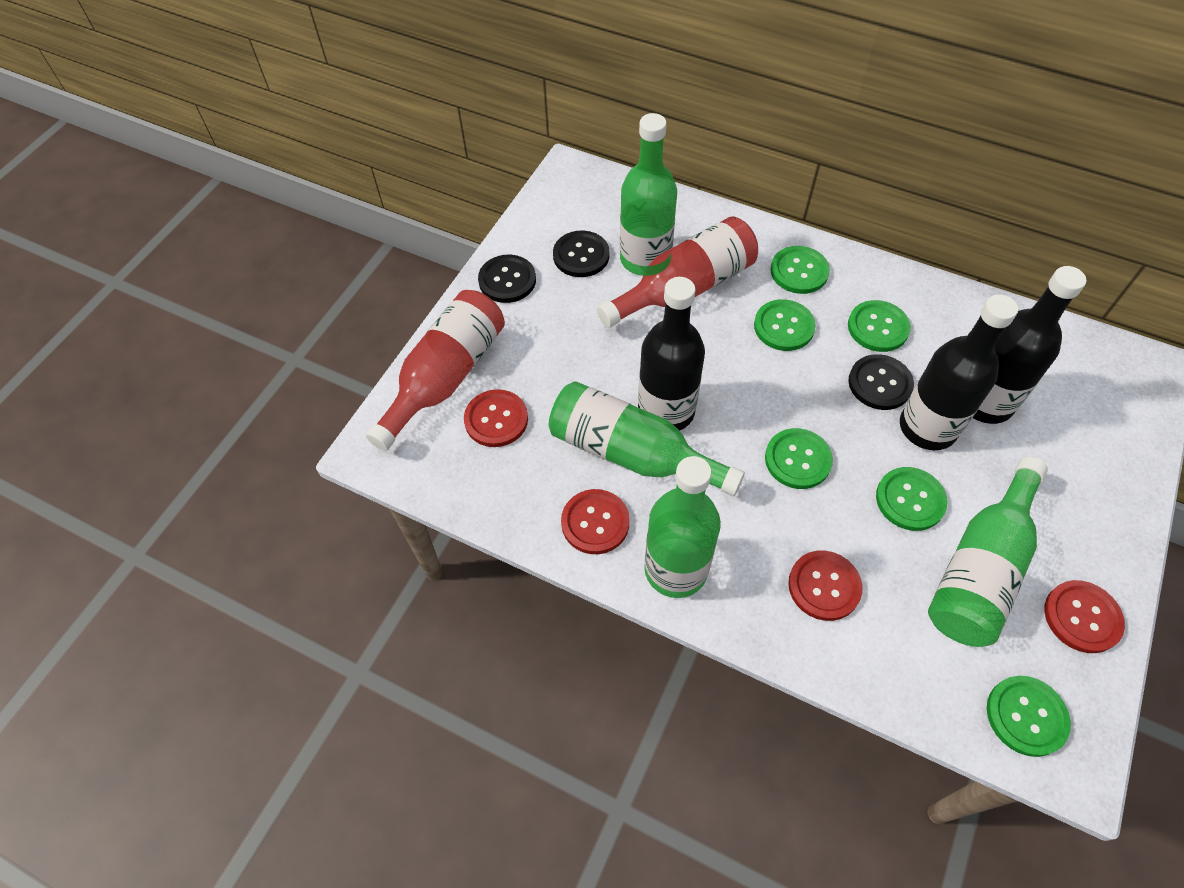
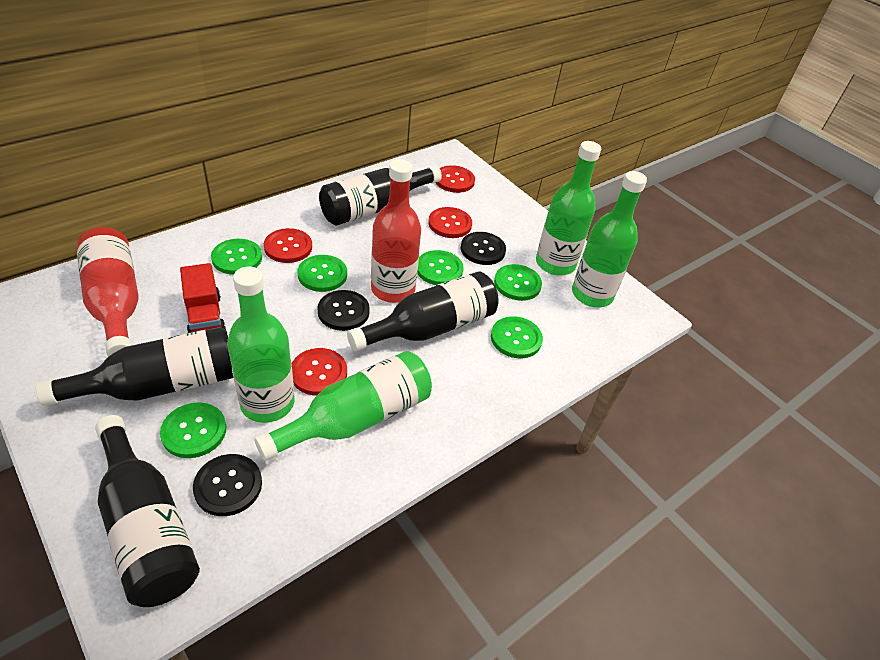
black bottle: 3 -> 4
red truck: 0 -> 1

